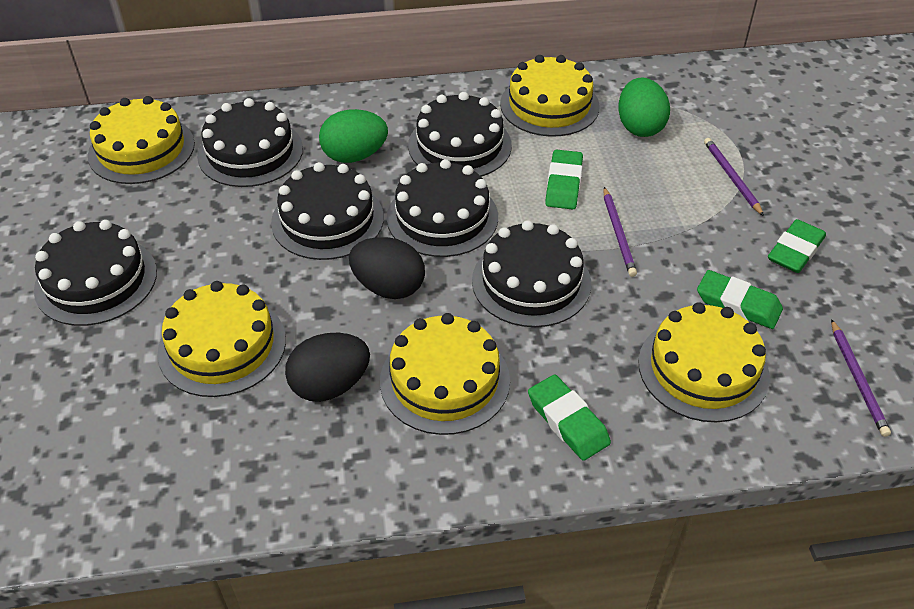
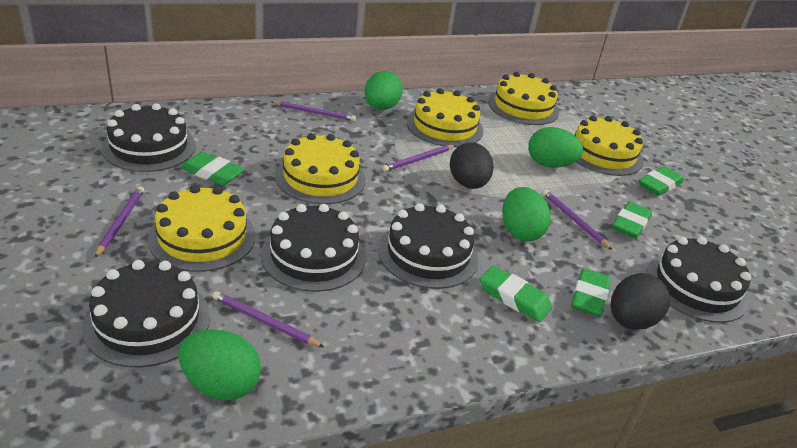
black cake: 6 -> 5
green egg: 2 -> 4
green eraser: 4 -> 5
purple pencil: 3 -> 5

